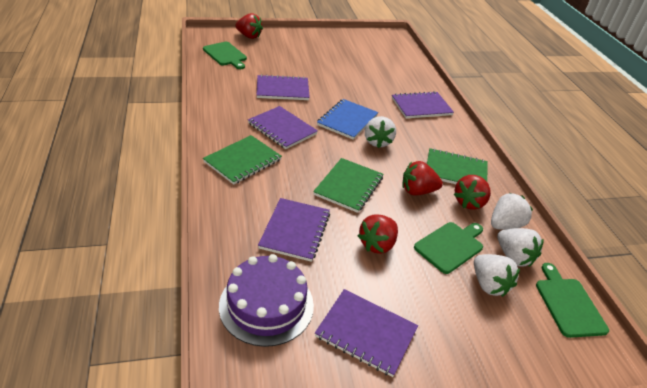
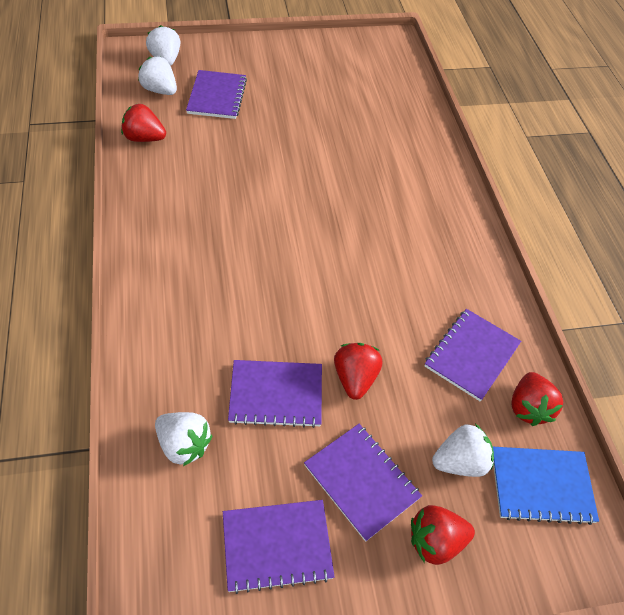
green cutting board: 3 -> 0
green notebook: 3 -> 0
purple cake: 1 -> 0

